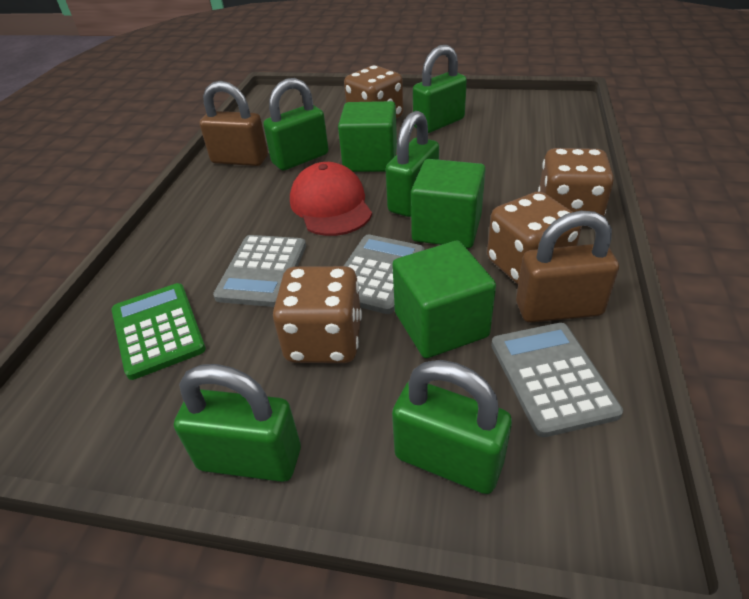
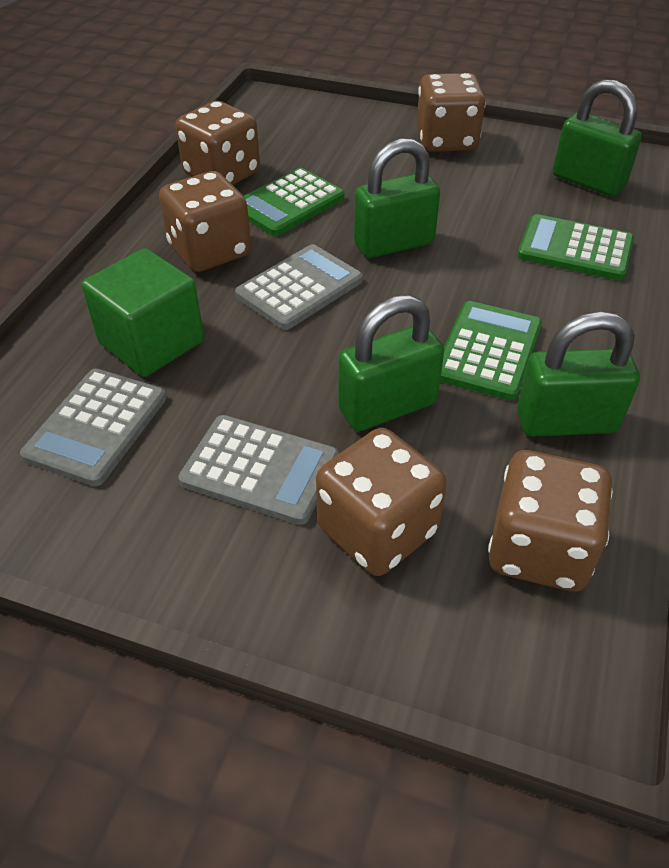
brown dice: 4 -> 5
brown padlock: 2 -> 0
green calculator: 1 -> 3
green cube: 3 -> 1
green padlock: 5 -> 4
red cap: 1 -> 0

